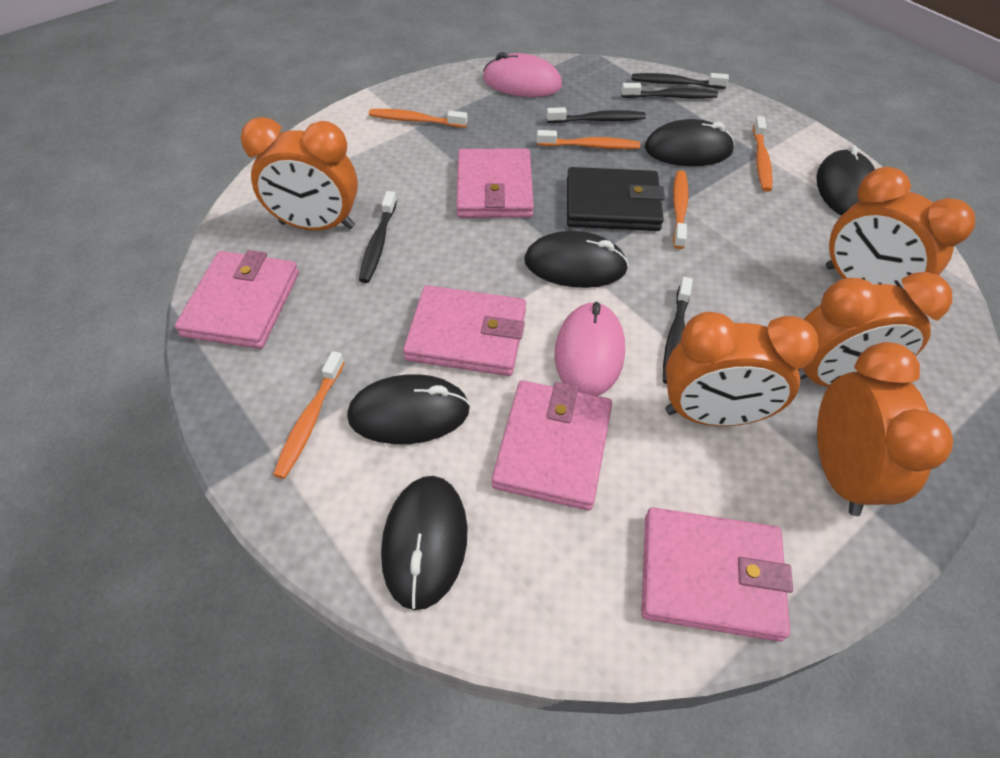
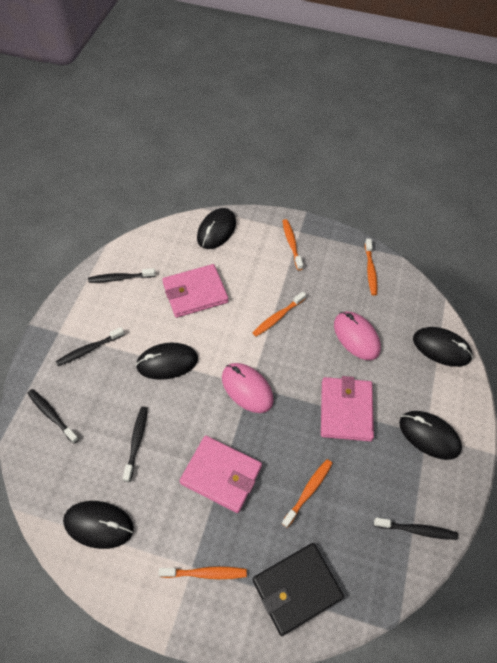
orange clock: 5 -> 0
pink wallet: 5 -> 3

